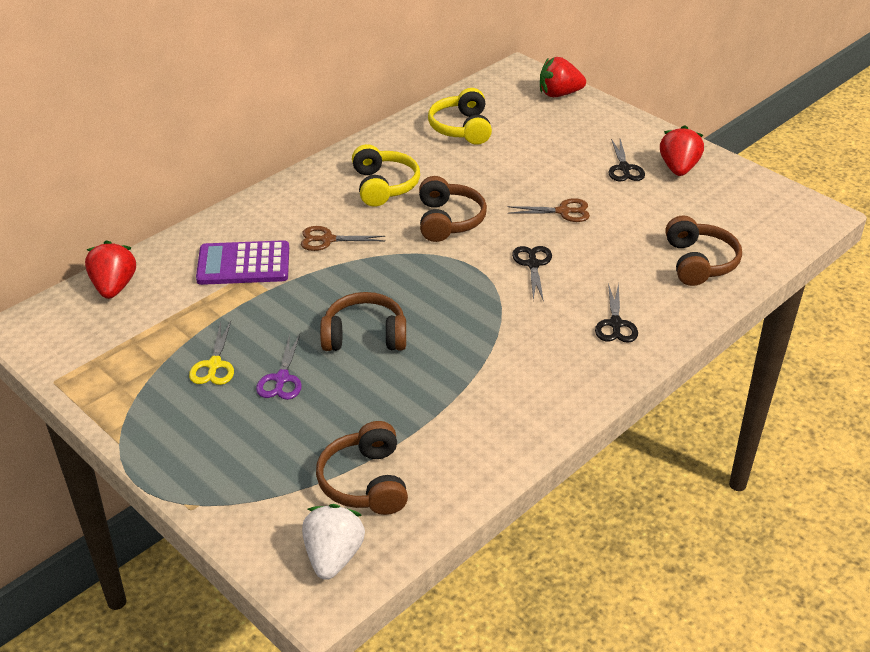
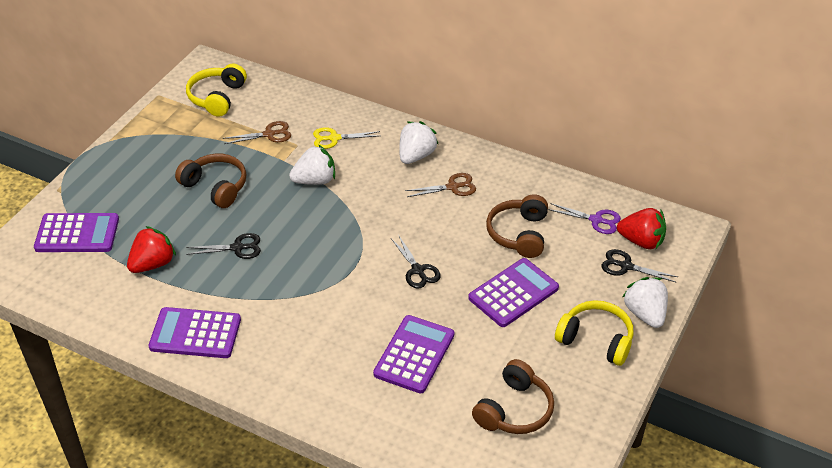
brown headphones: 4 -> 3
purple calculator: 1 -> 4
red strawberry: 3 -> 2
white strawberry: 1 -> 3

